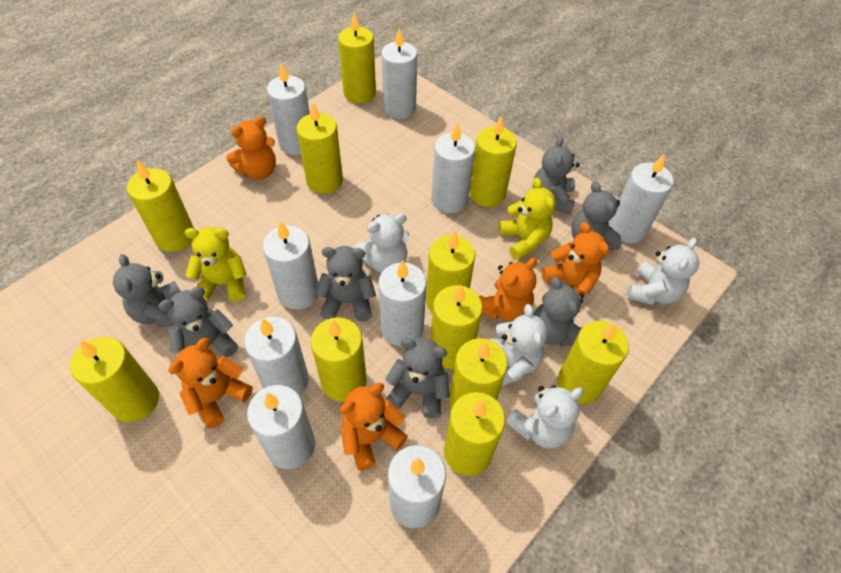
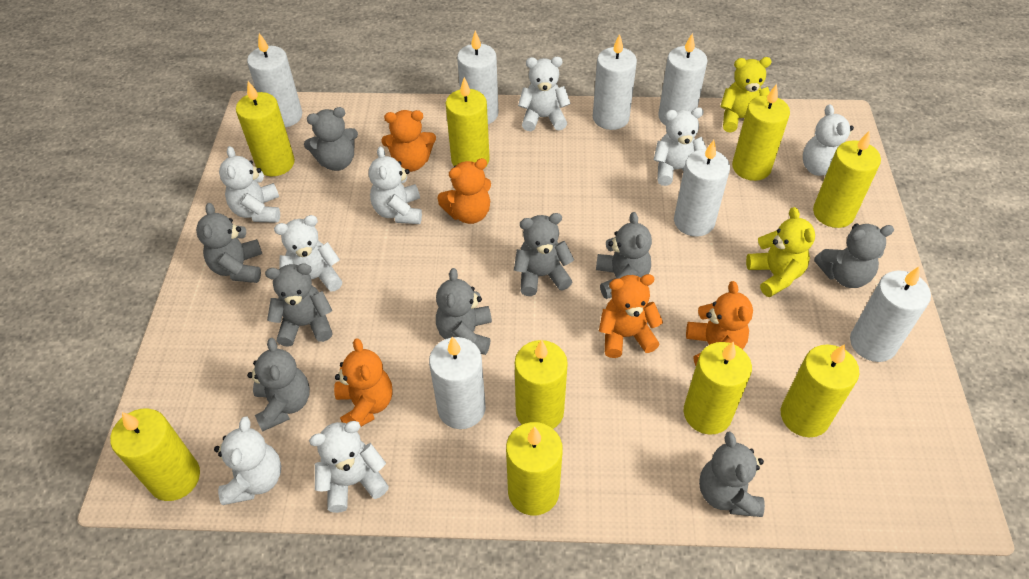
grey teddy bear: 7 -> 9
white candle: 9 -> 7
white teddy bear: 4 -> 8
yellow candle: 11 -> 9

